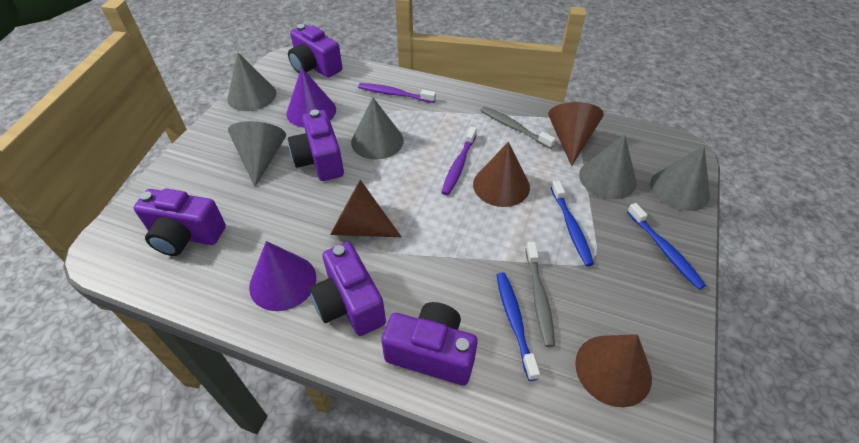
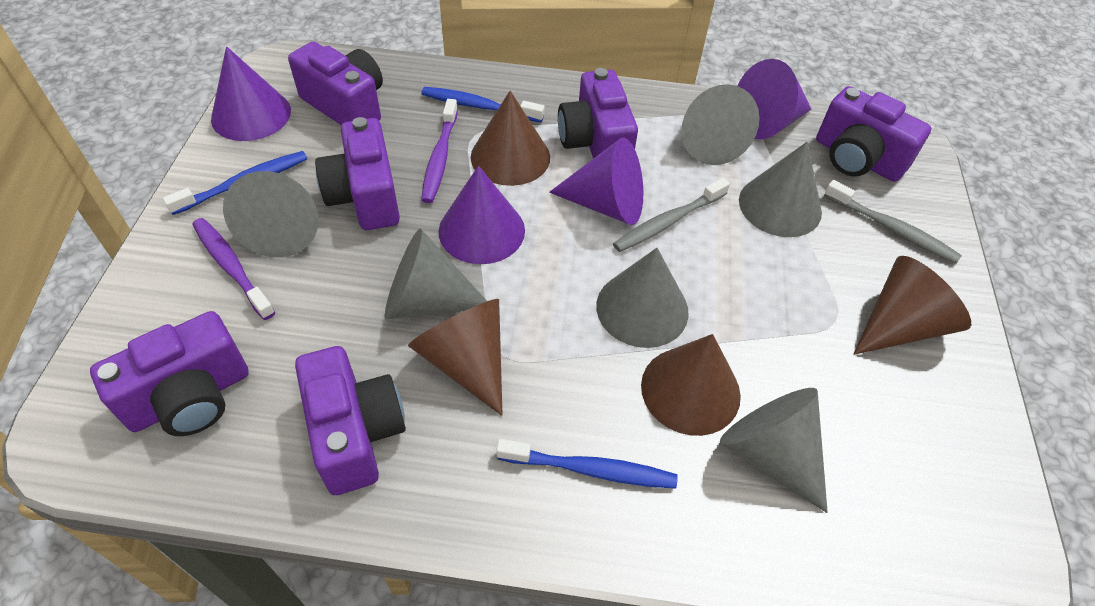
grey cone: 5 -> 6
purple camera: 5 -> 6
purple cone: 2 -> 4

